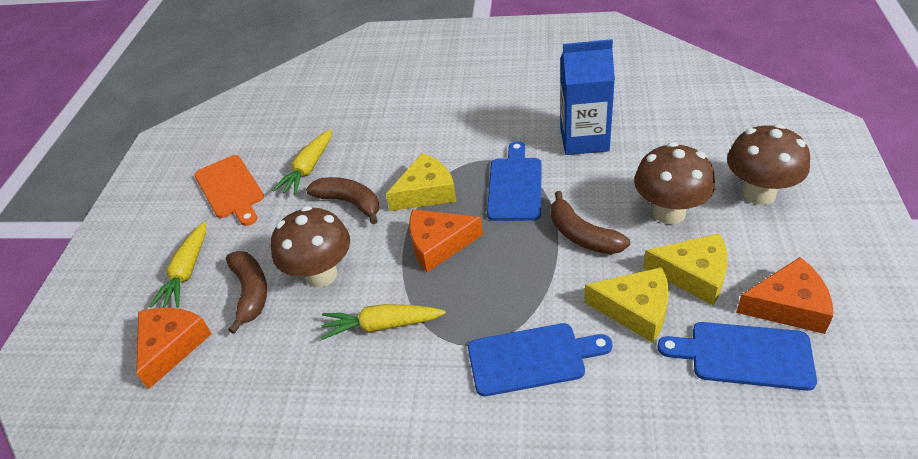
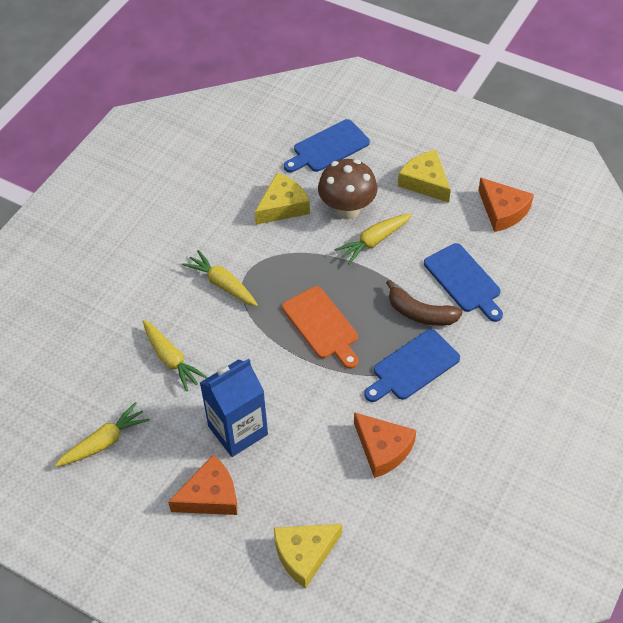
brown banana: 3 -> 1
brown mushroom: 3 -> 1
yellow carrot: 3 -> 4

